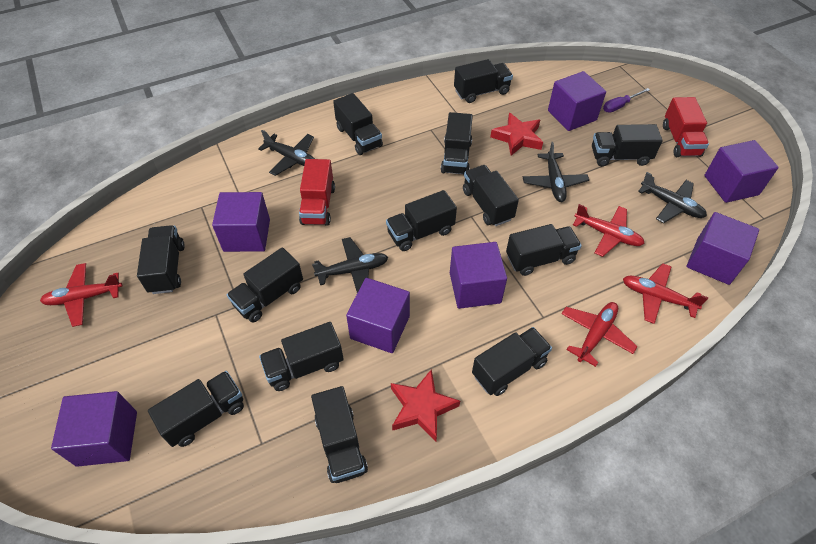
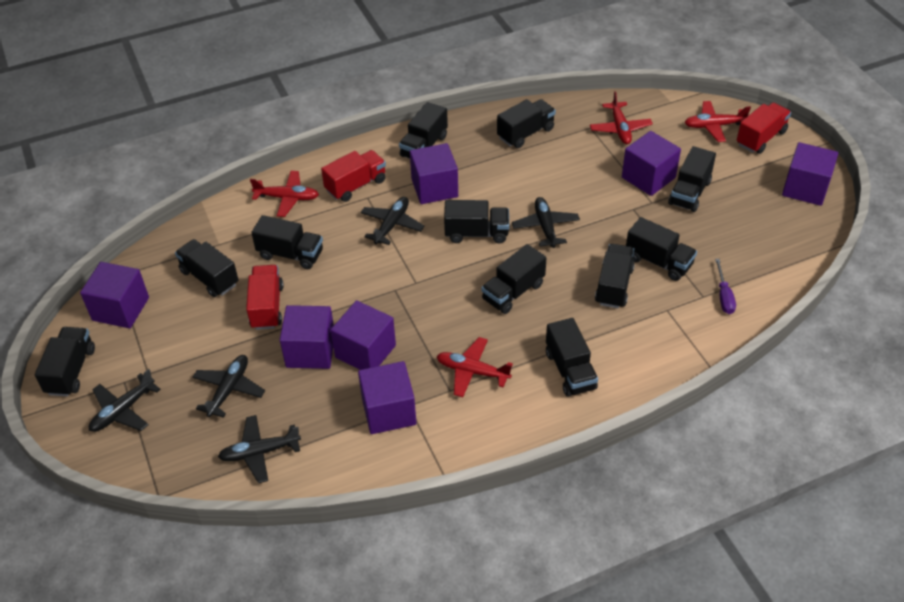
black plane: 4 -> 5
black truck: 13 -> 11
red star: 2 -> 0
red truck: 2 -> 3

